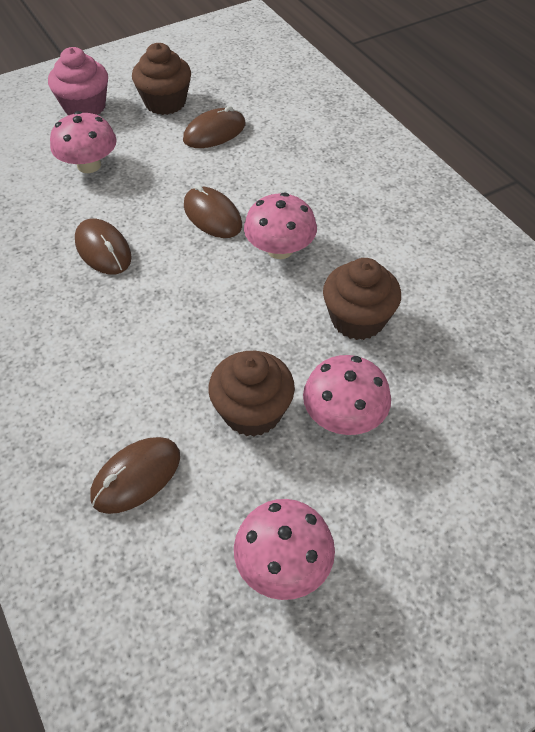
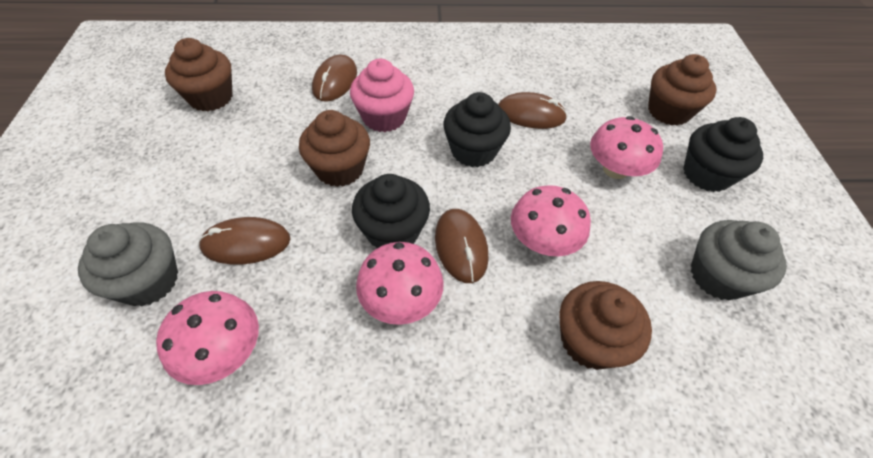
black cupcake: 0 -> 3
brown cupcake: 3 -> 4
grey cupcake: 0 -> 2

